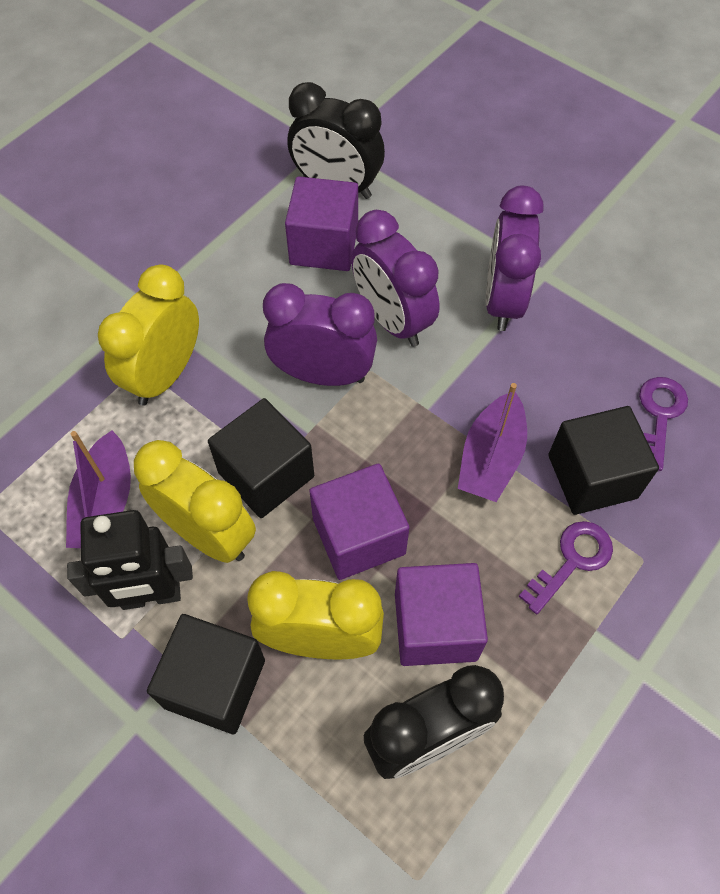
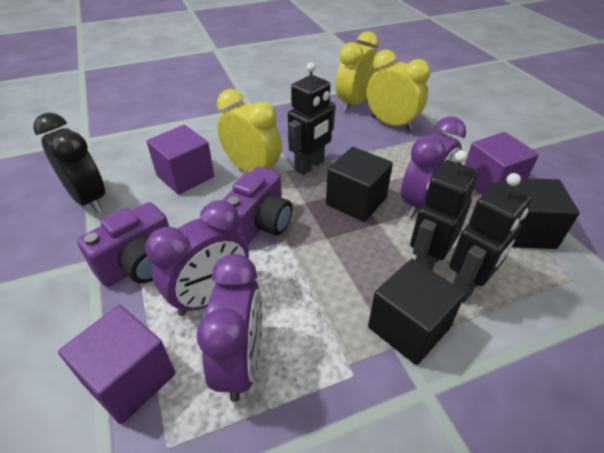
black clock: 2 -> 1
black robot: 1 -> 3
purple boat: 2 -> 0
purple camera: 0 -> 2
purple key: 2 -> 0

